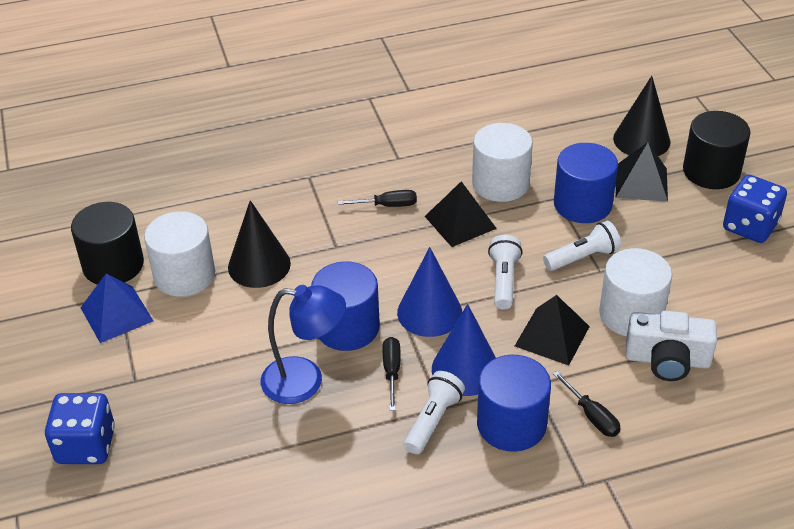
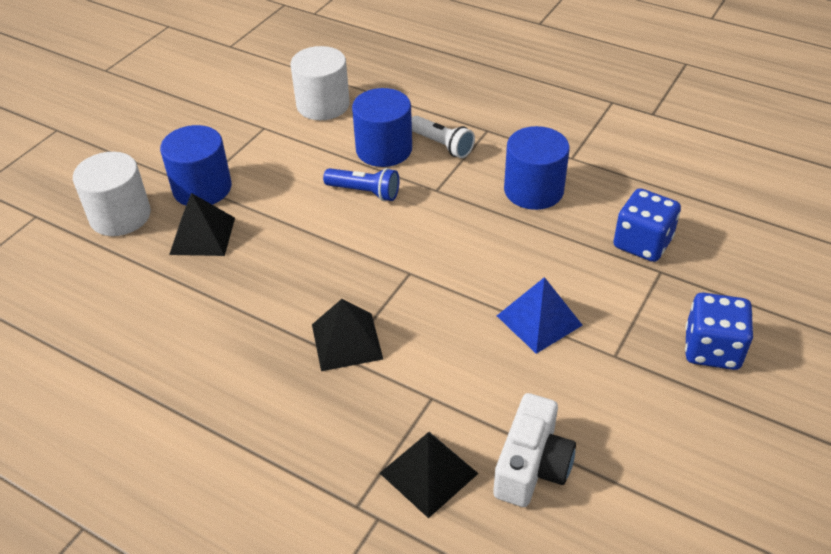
black cone: 2 -> 0
black cylinder: 2 -> 0
black screwdriver: 3 -> 0
blue cone: 2 -> 0
blue flashlight: 0 -> 1
blue lamp: 1 -> 0
white cylinder: 3 -> 2
white flashlight: 3 -> 1

